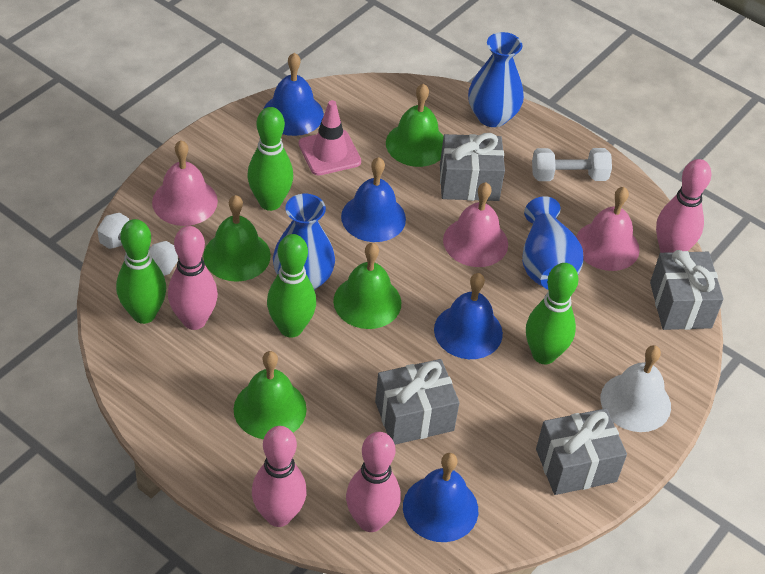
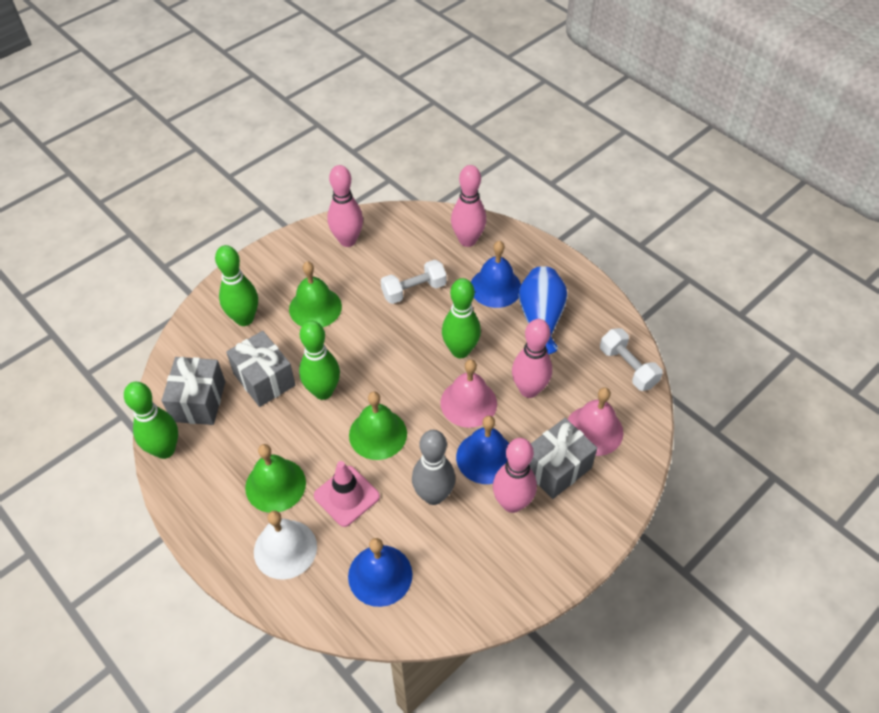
blue bell: 4 -> 3
blue vase: 3 -> 1
green bell: 4 -> 3
grey bowling pin: 0 -> 1
grey gift: 4 -> 3
pink bell: 3 -> 2

